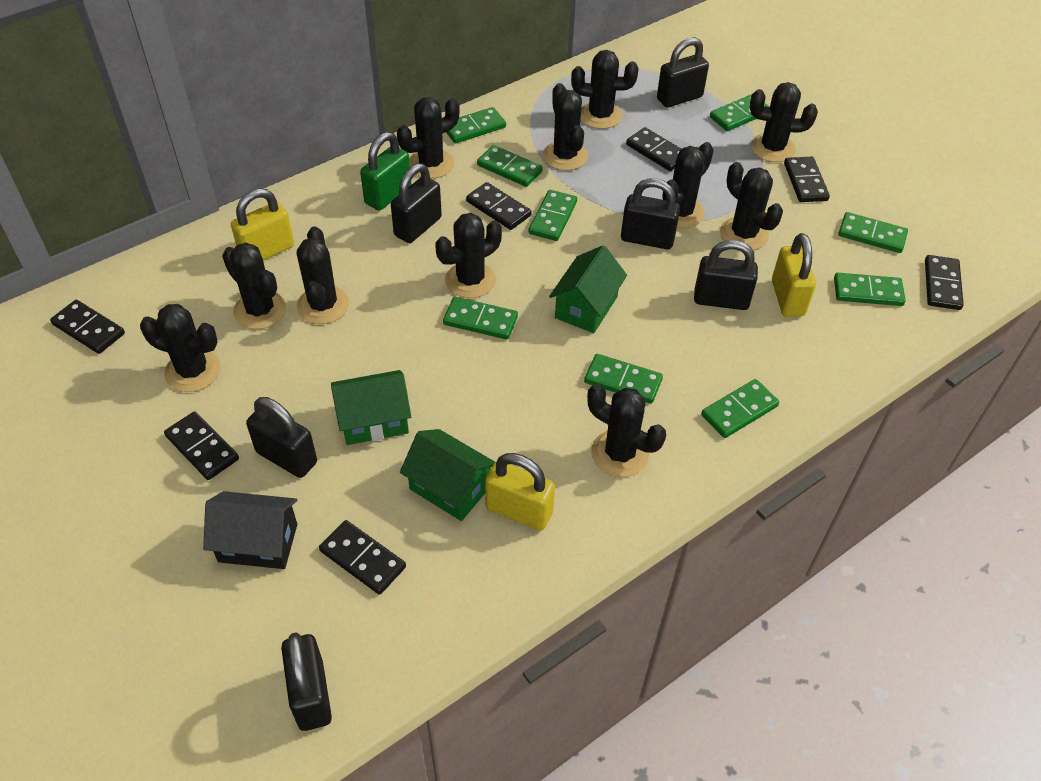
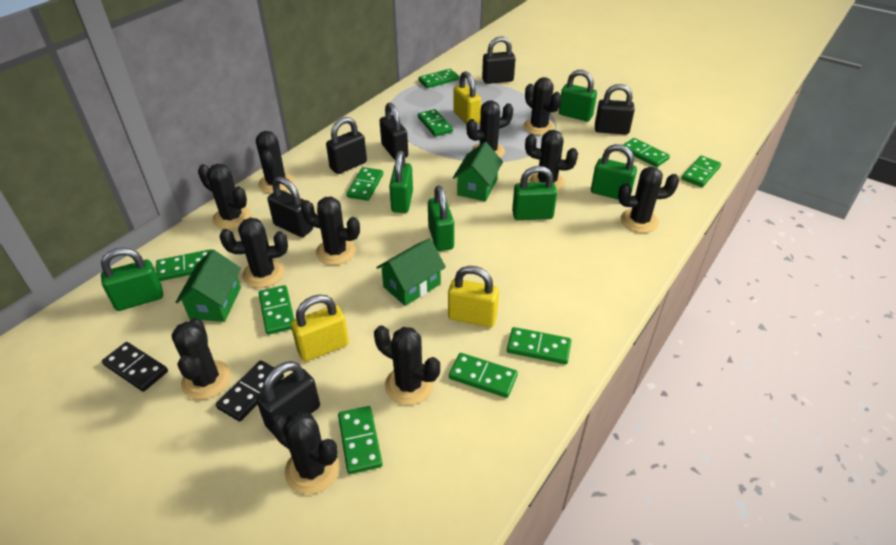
black domino: 7 -> 2
black house: 1 -> 0
green domino: 9 -> 10
green padlock: 1 -> 6

